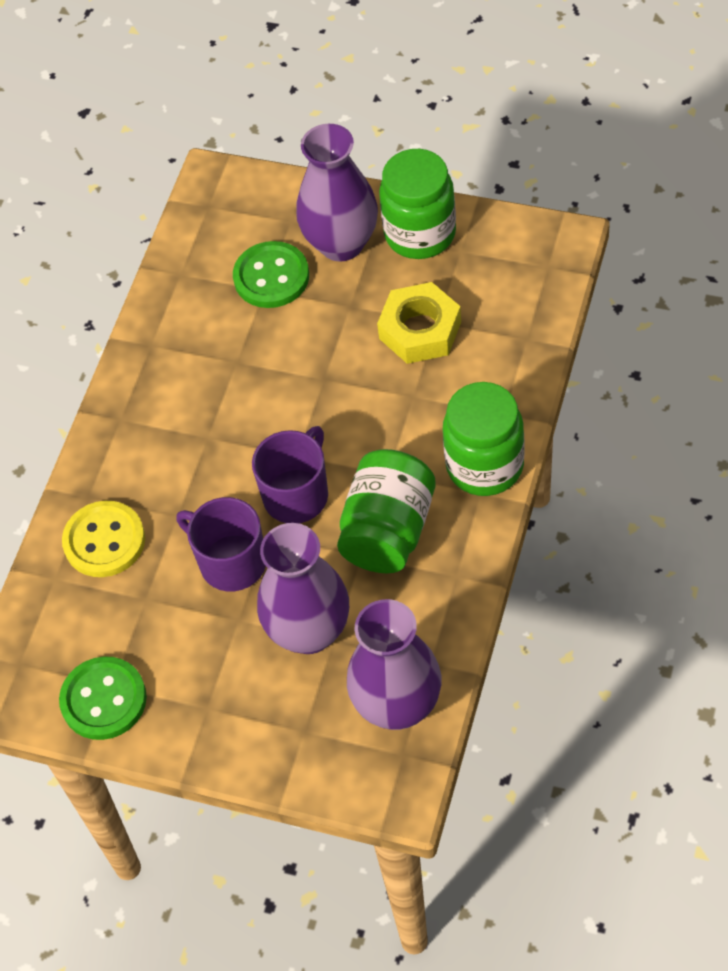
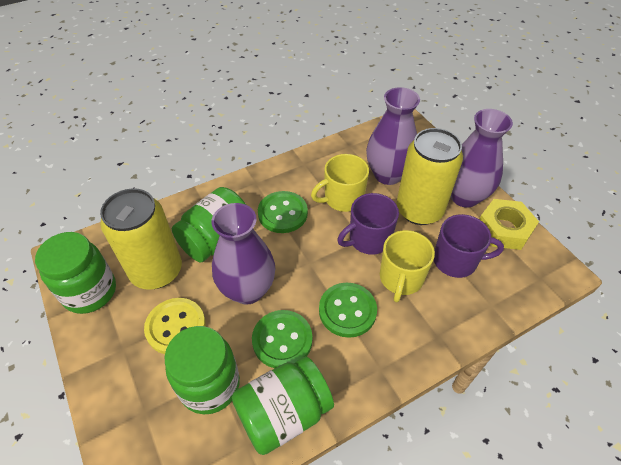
green button: 2 -> 3
green jar: 3 -> 4
yellow can: 0 -> 2
yellow mug: 0 -> 2

